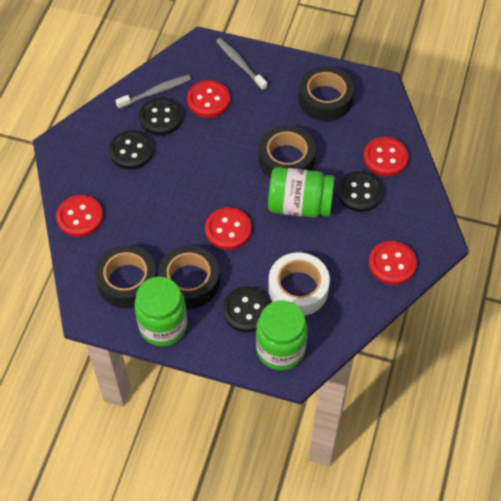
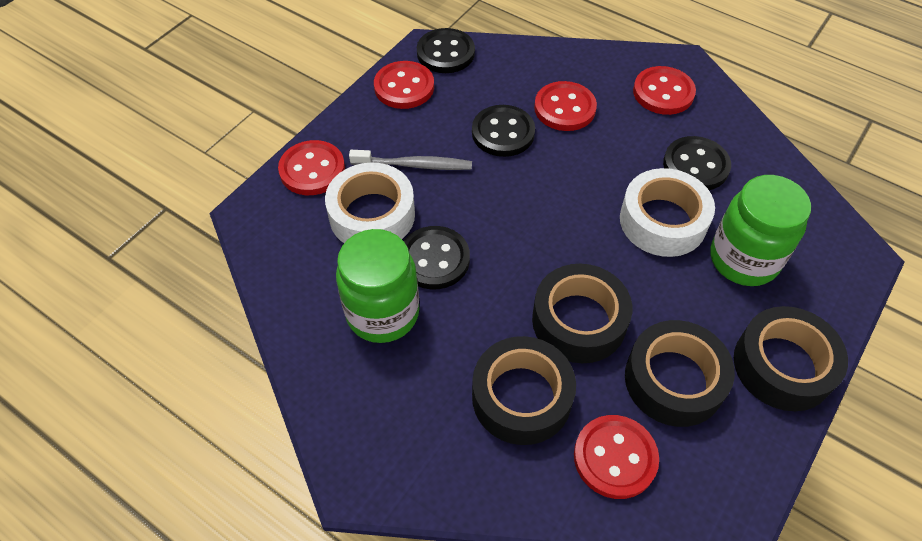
green jar: 3 -> 2
grey toothbrush: 2 -> 1
white tape: 1 -> 2

